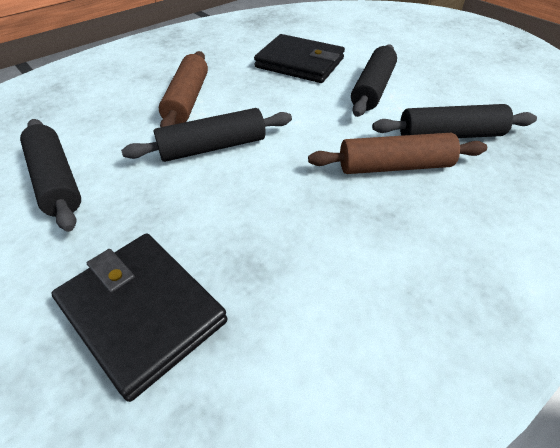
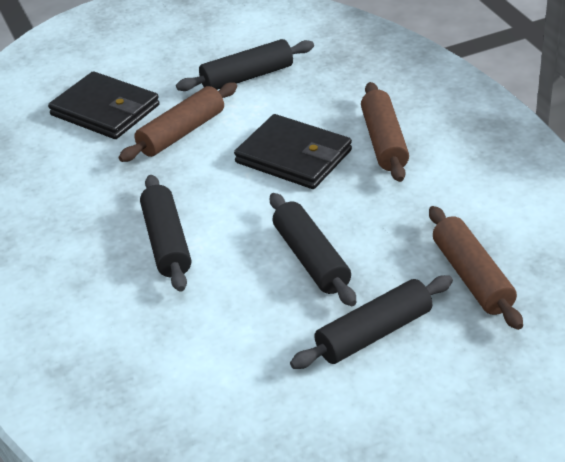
brown rolling pin: 2 -> 3

